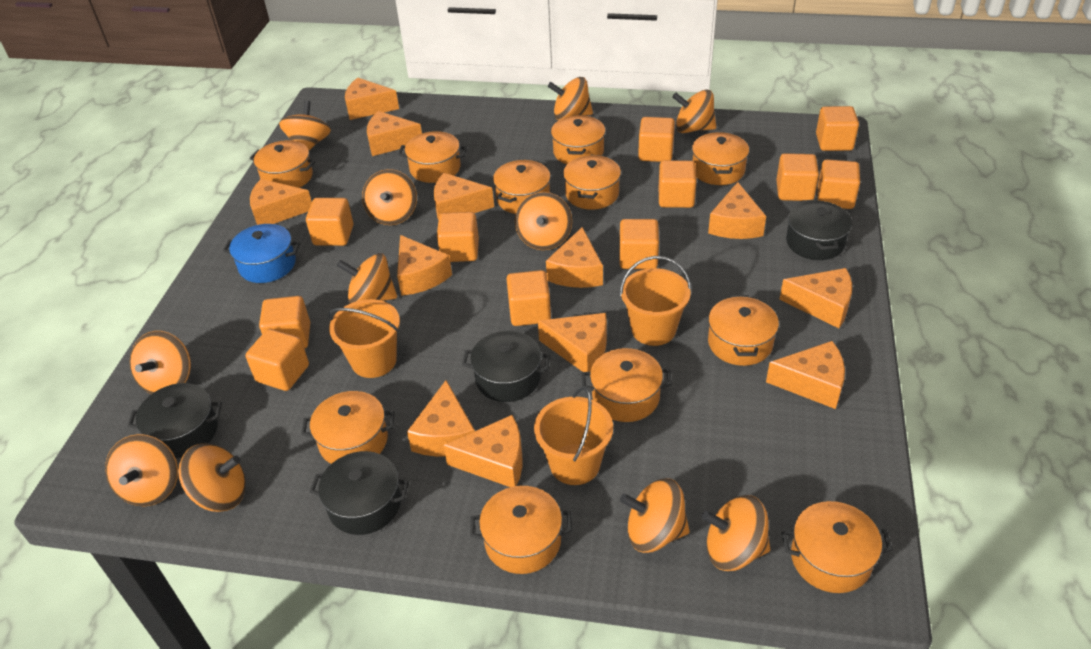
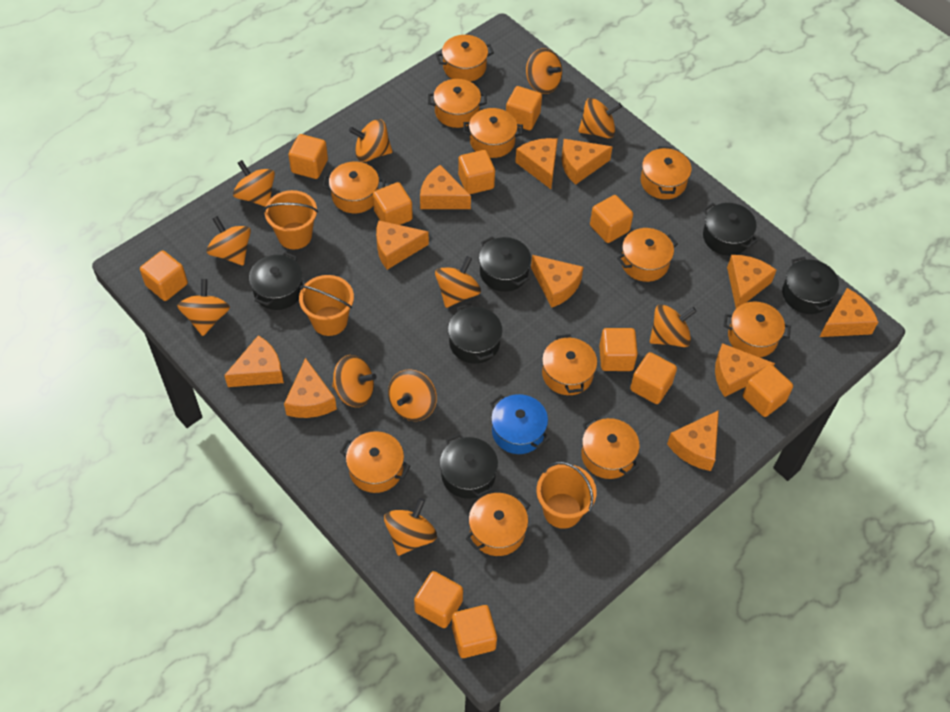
black pot: 4 -> 6
orange cheese: 12 -> 11

